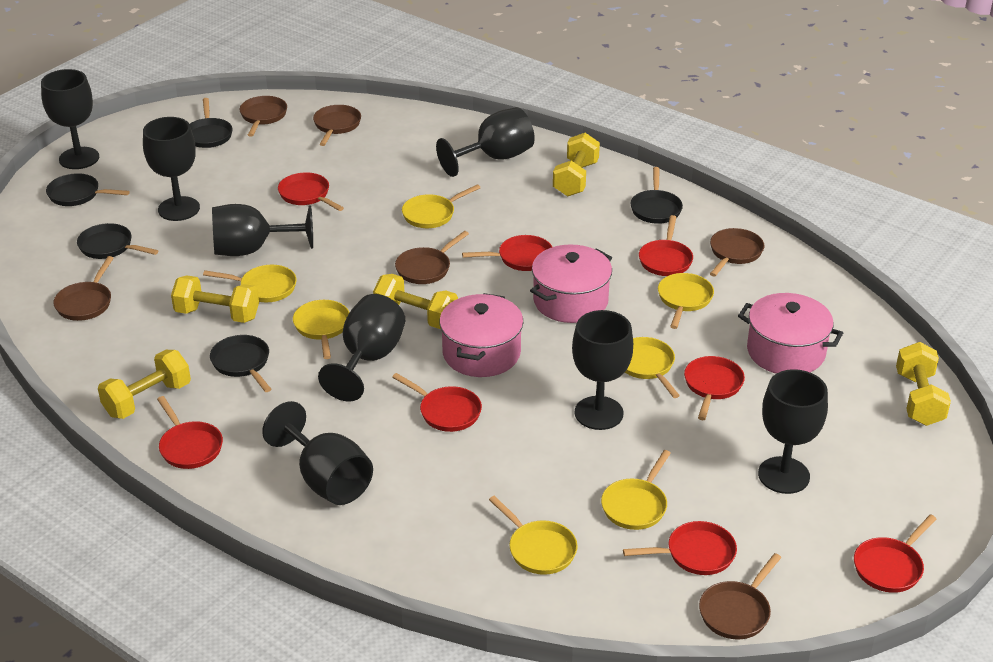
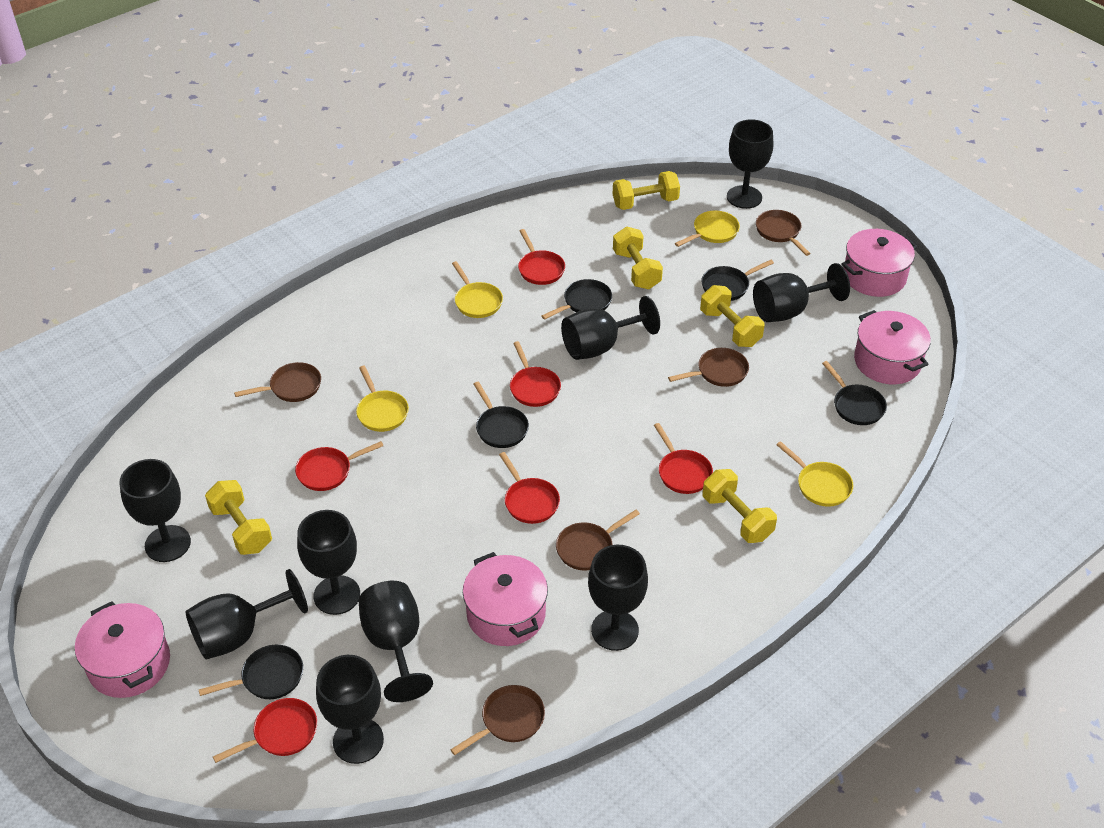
black goblet: 8 -> 9
brown pan: 6 -> 5
pink pot: 3 -> 4
red pan: 8 -> 6
yellow pan: 7 -> 4

